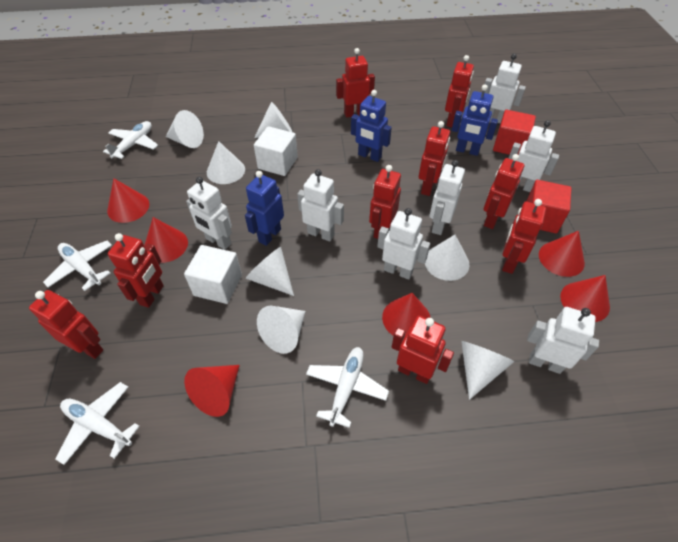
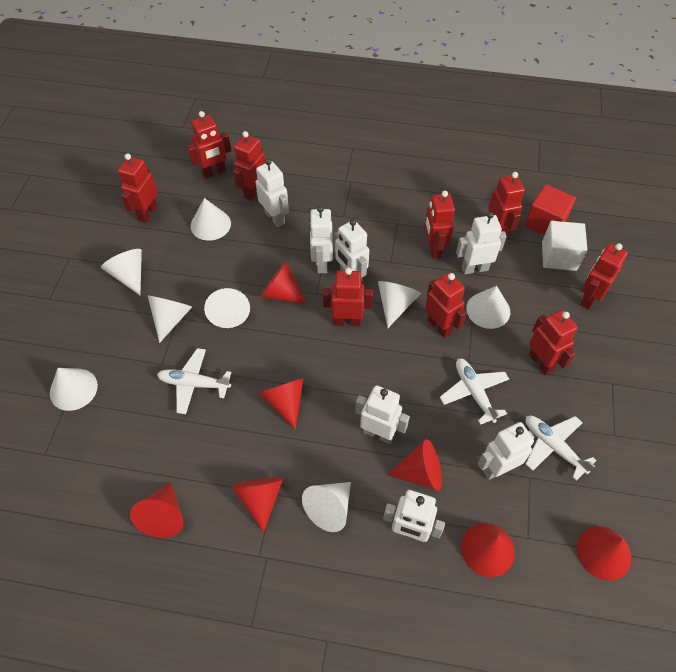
blue robot: 3 -> 0
red cone: 6 -> 7
red cube: 2 -> 1
white cone: 7 -> 8
white cube: 2 -> 1
white plane: 4 -> 3

